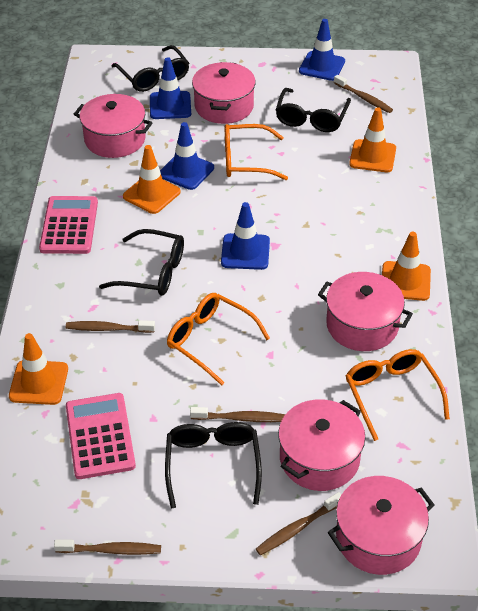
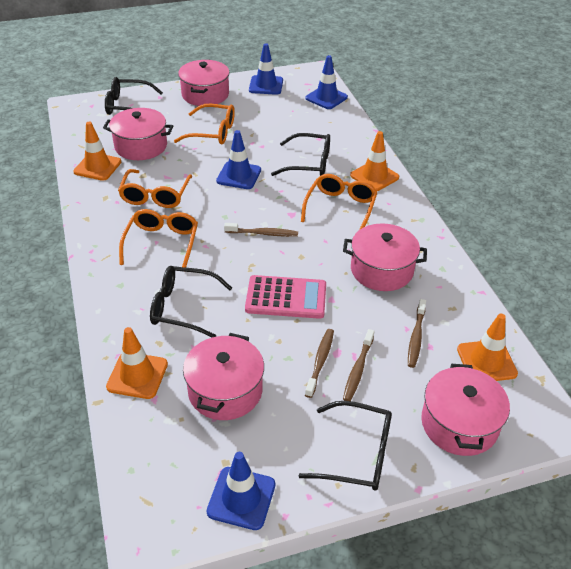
brown toothbrush: 5 -> 4
orange glasses: 3 -> 4
pink calculator: 2 -> 1

